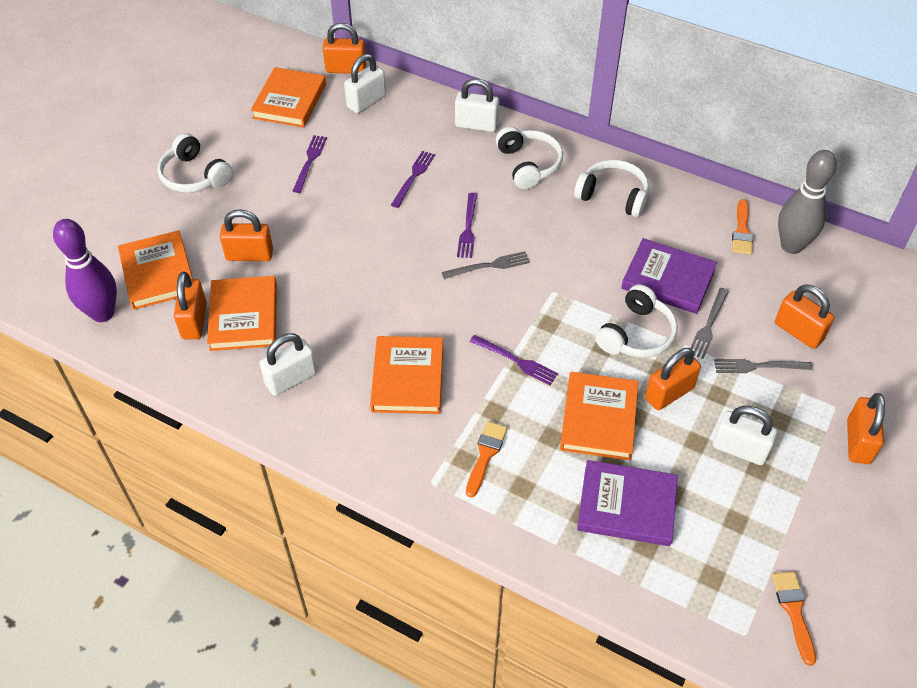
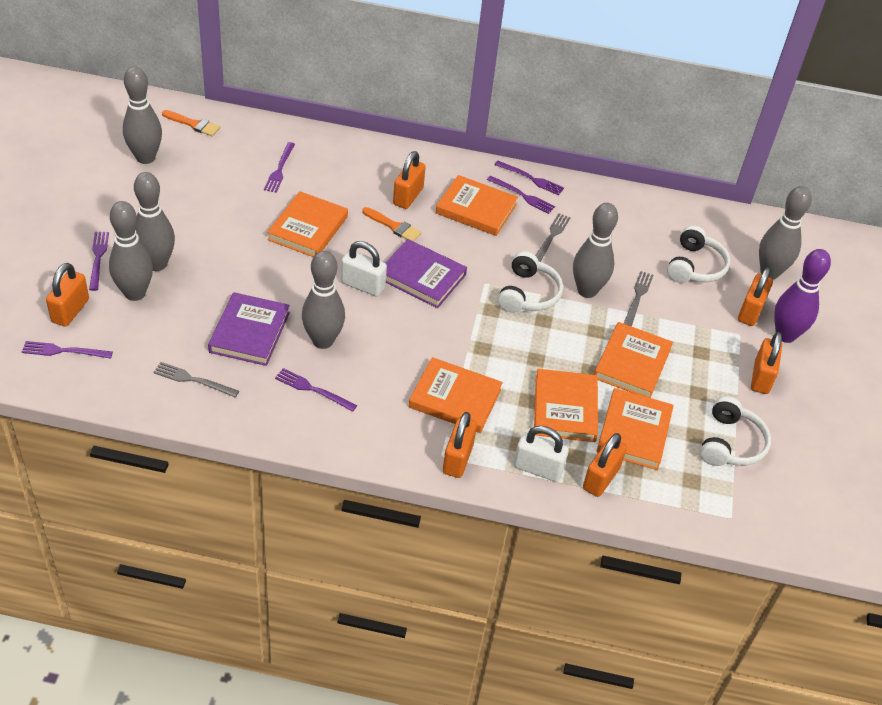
grey bowling pin: 1 -> 6
orange book: 5 -> 6
orange brush: 3 -> 2
purple fork: 4 -> 6
white headphones: 4 -> 3
white padlock: 4 -> 2

